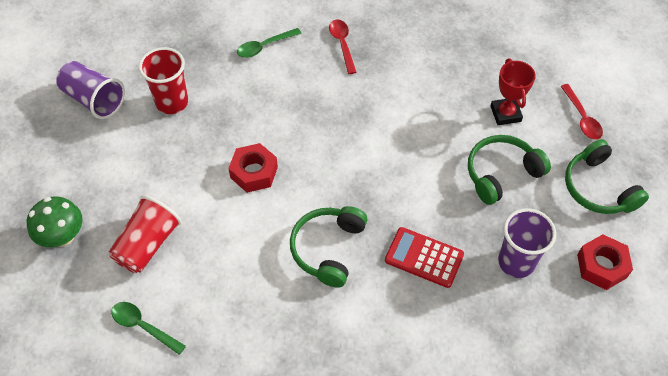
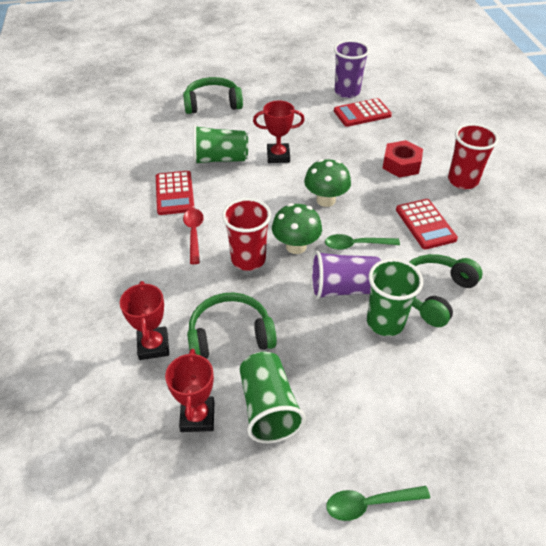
green cup: 0 -> 3
green mushroom: 1 -> 2
red calculator: 1 -> 3
red nut: 2 -> 1
red spoon: 2 -> 1
red trophy: 1 -> 3

